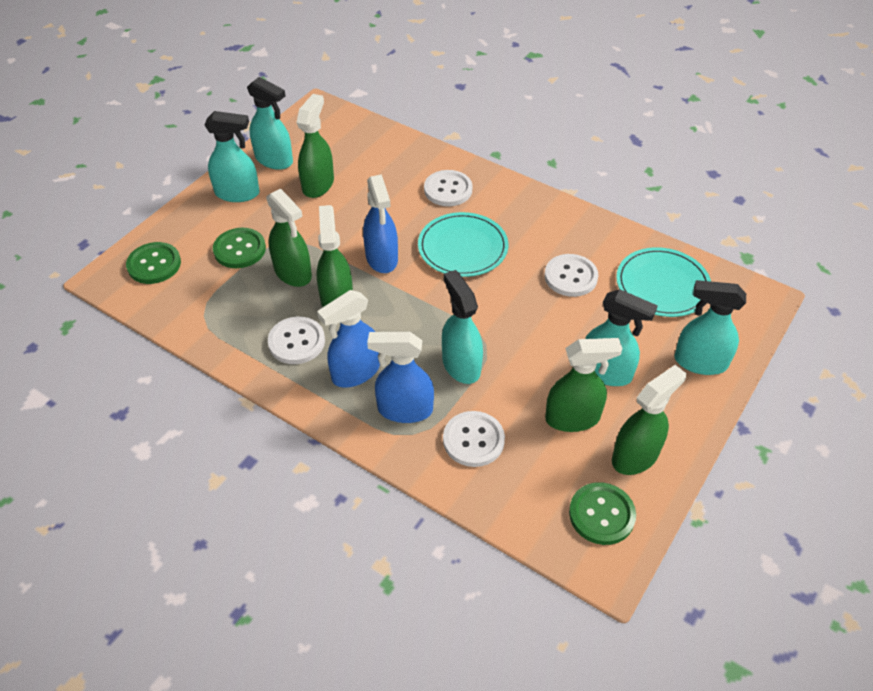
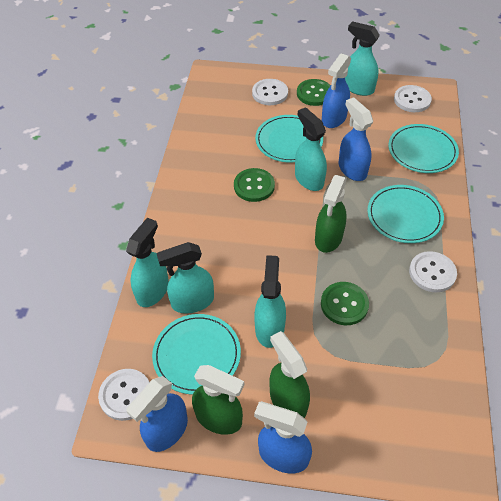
blue spray bottle: 3 -> 4
green spray bottle: 5 -> 3
turquoise plate: 2 -> 4

